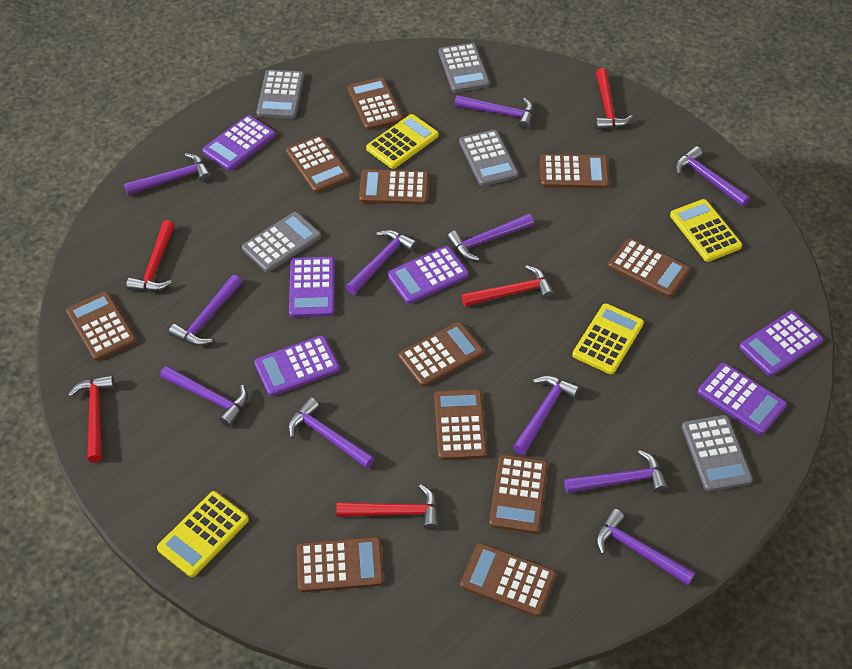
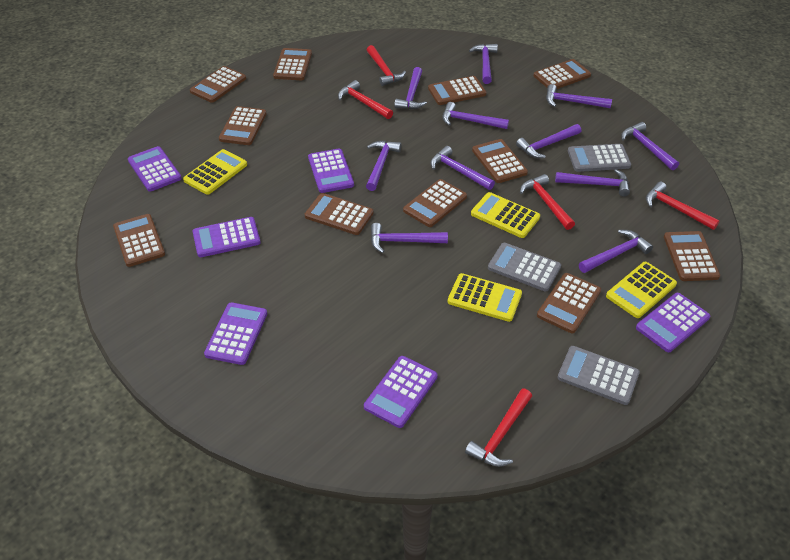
grey calculator: 5 -> 3

